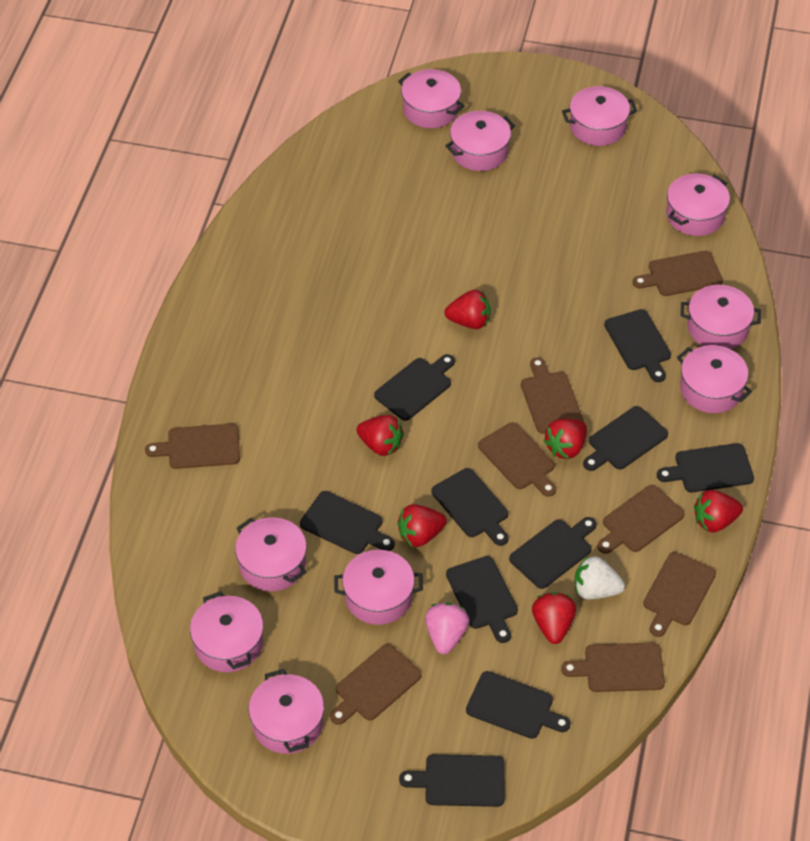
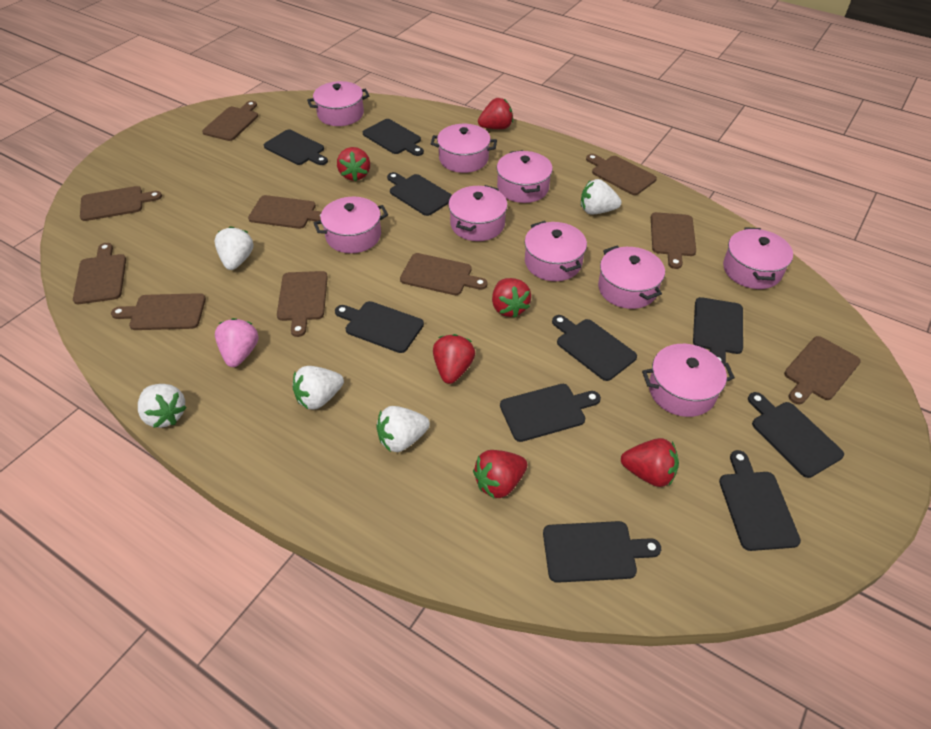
brown cutting board: 8 -> 10
pink pot: 10 -> 9
white strawberry: 1 -> 5

